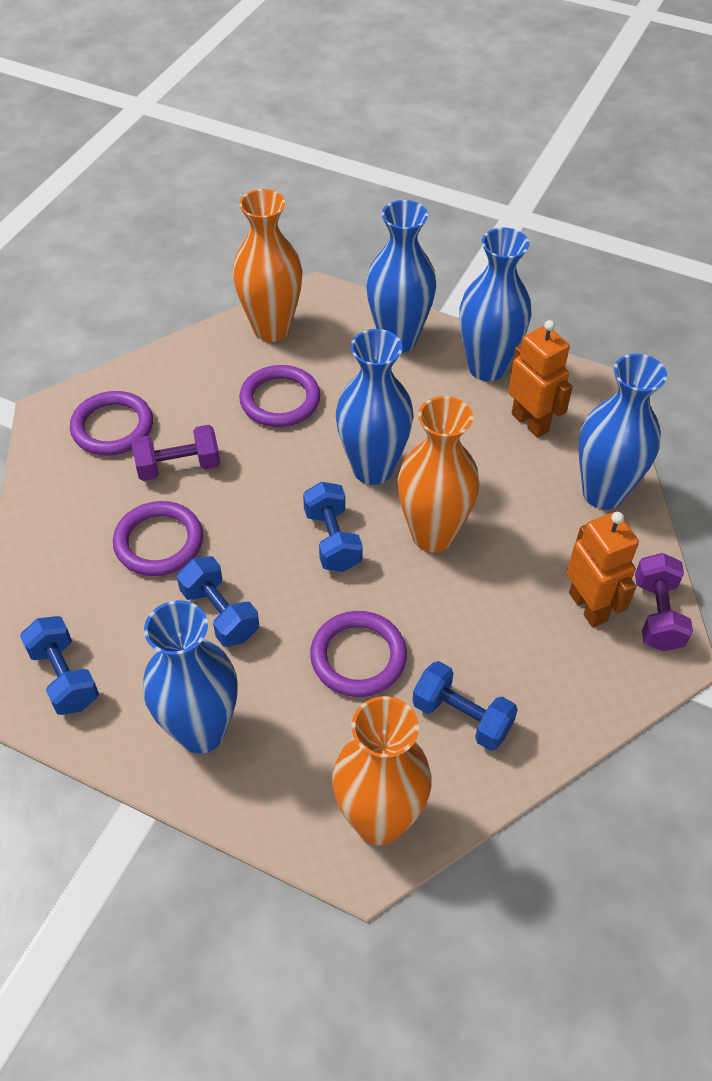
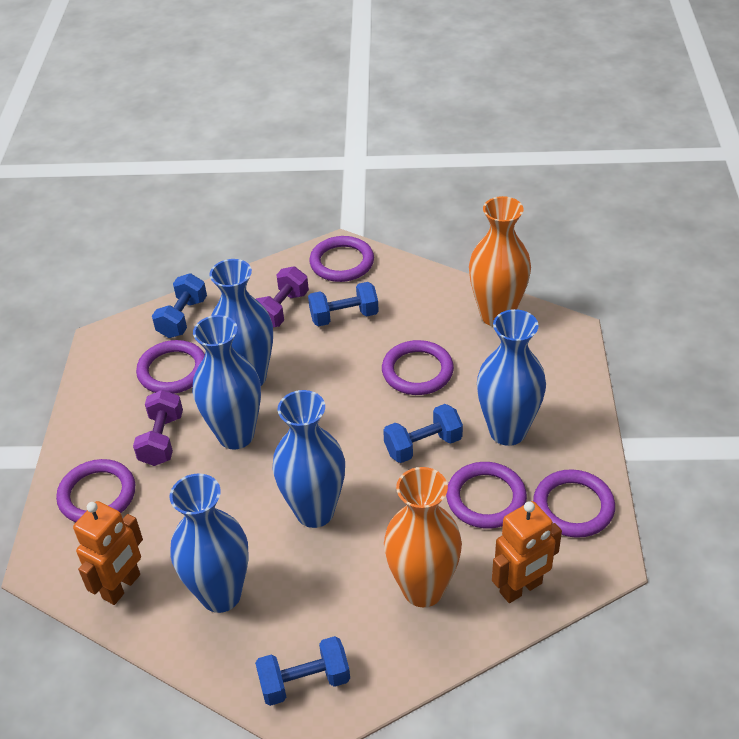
orange vase: 3 -> 2
purple ring: 4 -> 6

